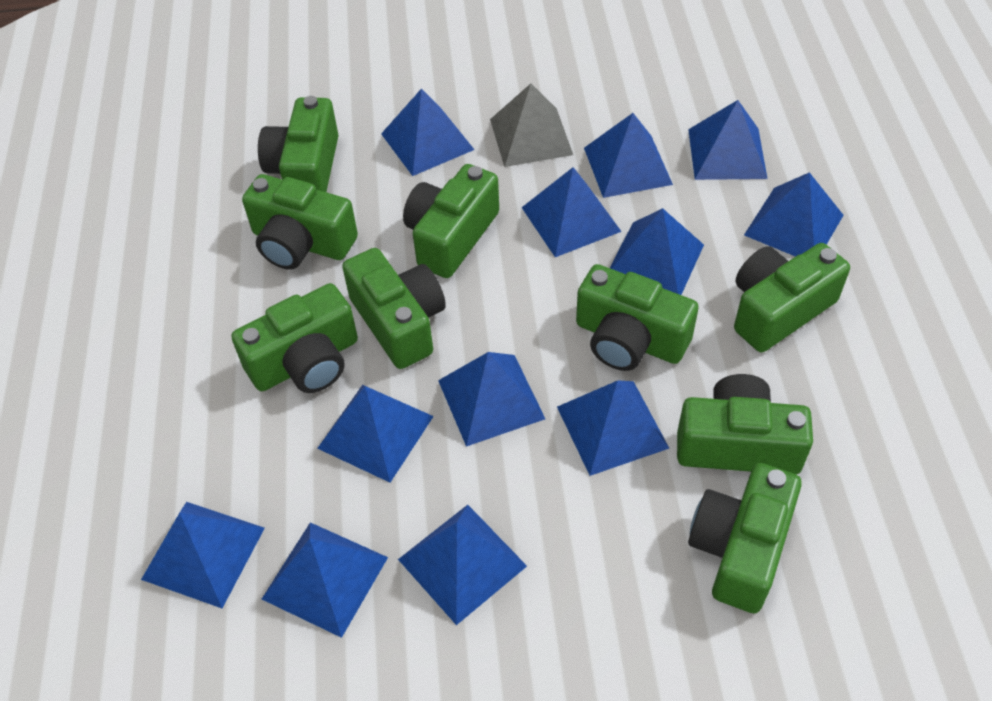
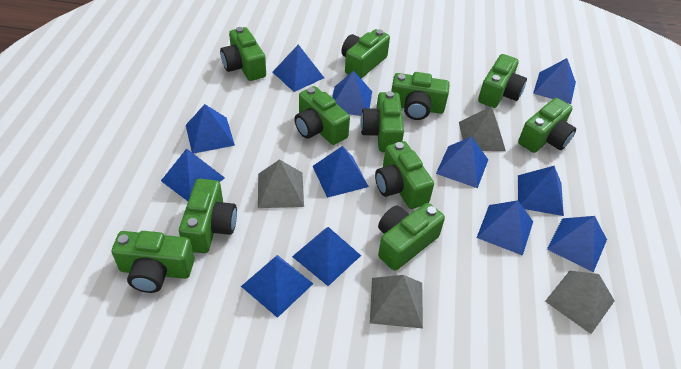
green camera: 9 -> 11
grey pyramid: 1 -> 4

